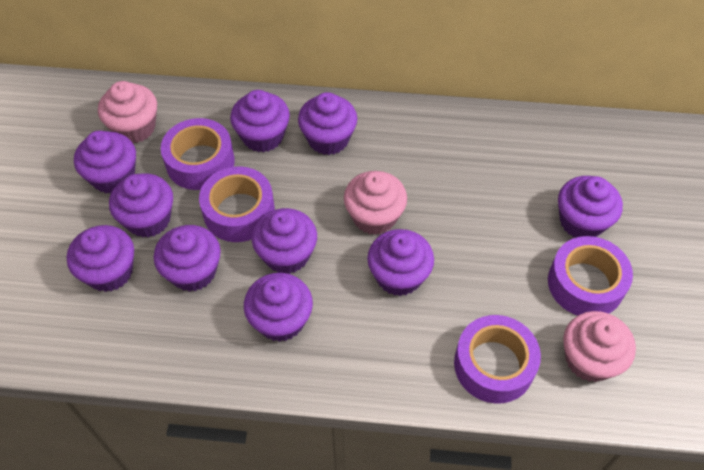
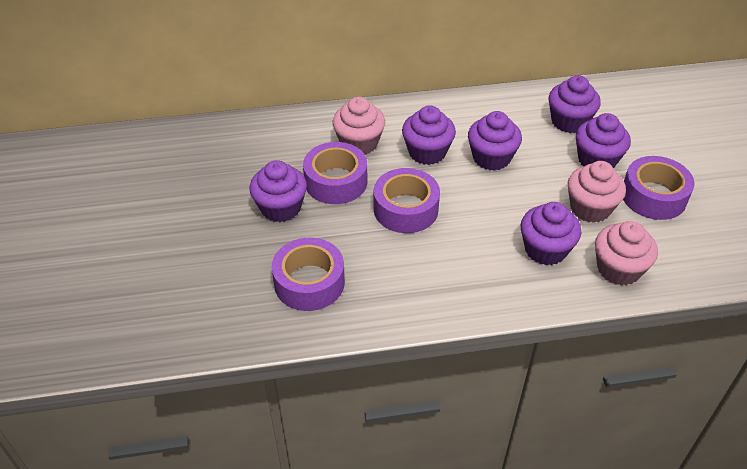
purple cupcake: 10 -> 6

